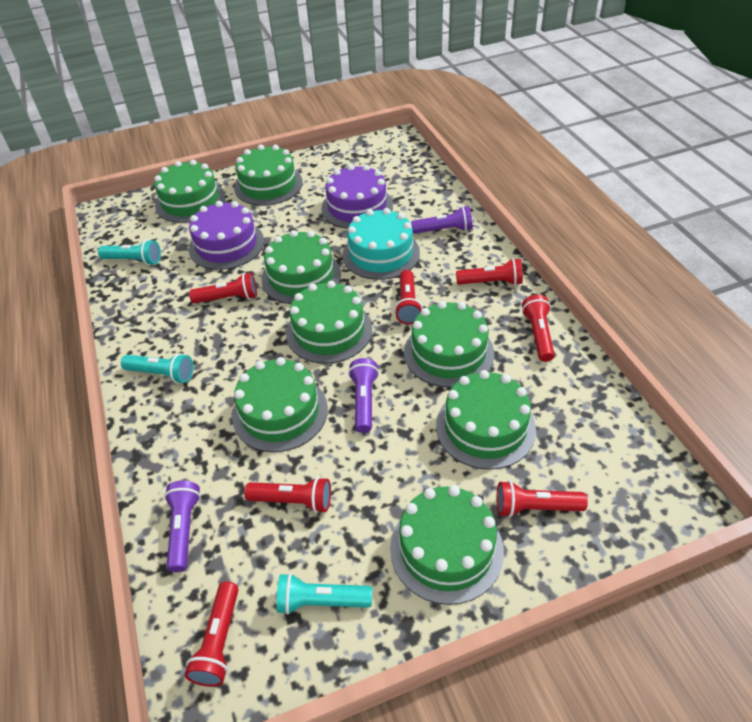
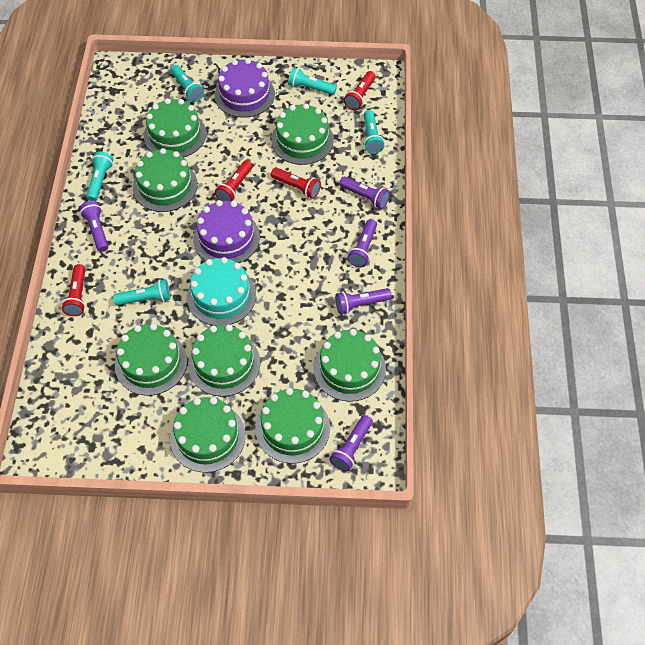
purple flashlight: 3 -> 5
red flashlight: 7 -> 4
turquoise flashlight: 3 -> 5

